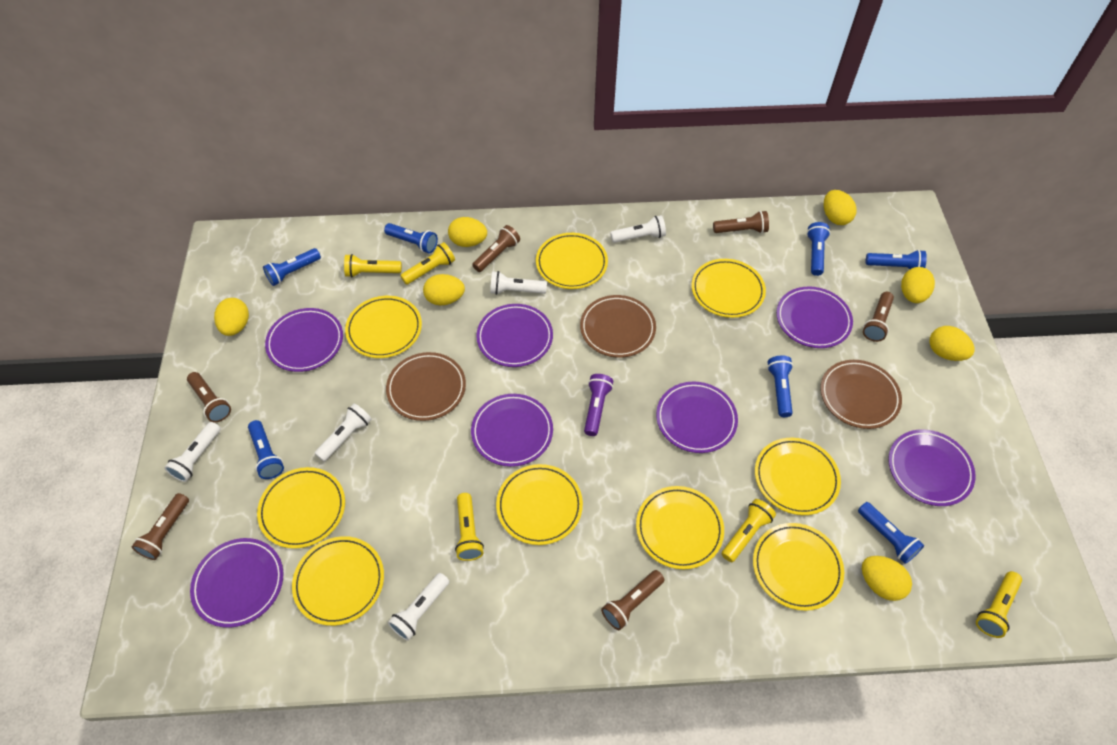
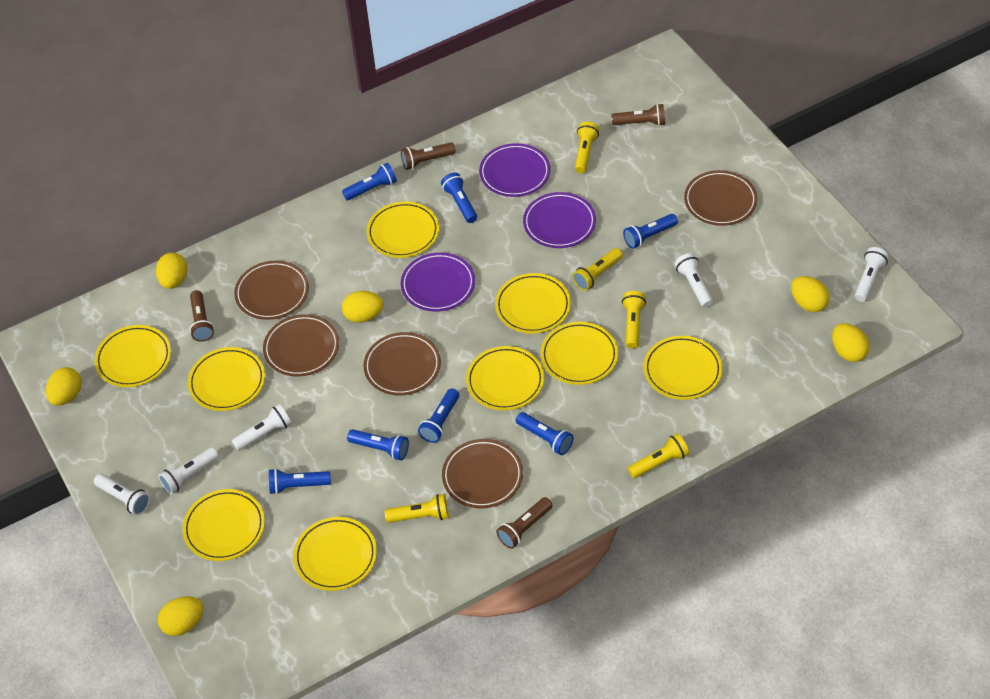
brown flashlight: 6 -> 4
brown plate: 3 -> 5
purple flashlight: 1 -> 0
purple plate: 7 -> 3
yellow egg: 7 -> 6

